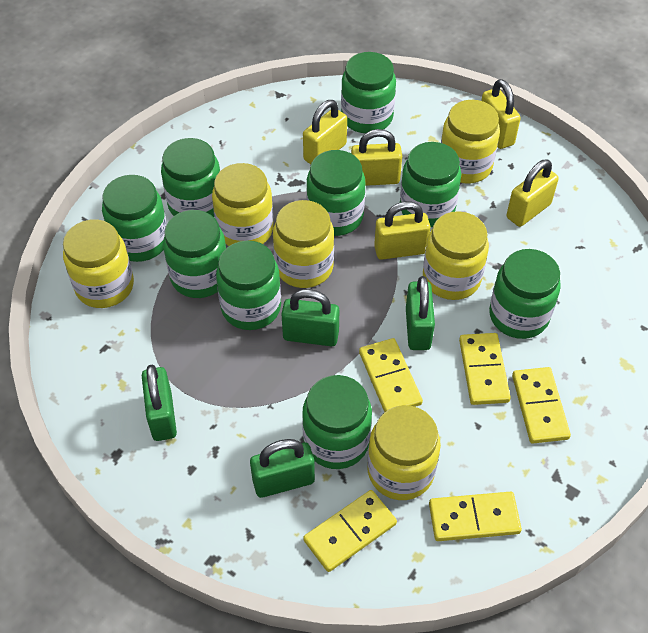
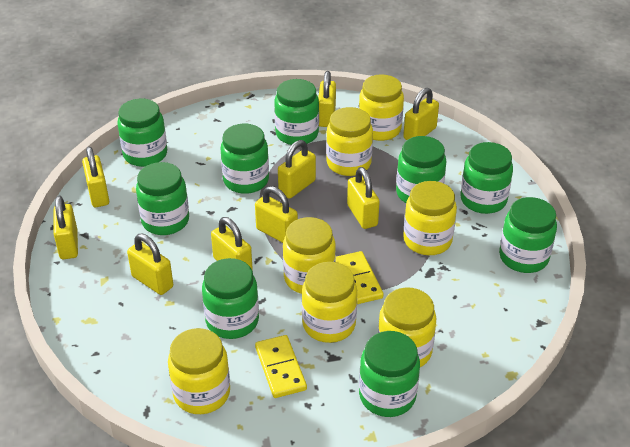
green padlock: 4 -> 0
yellow domino: 5 -> 2
yellow jar: 6 -> 7
yellow padlock: 5 -> 9

